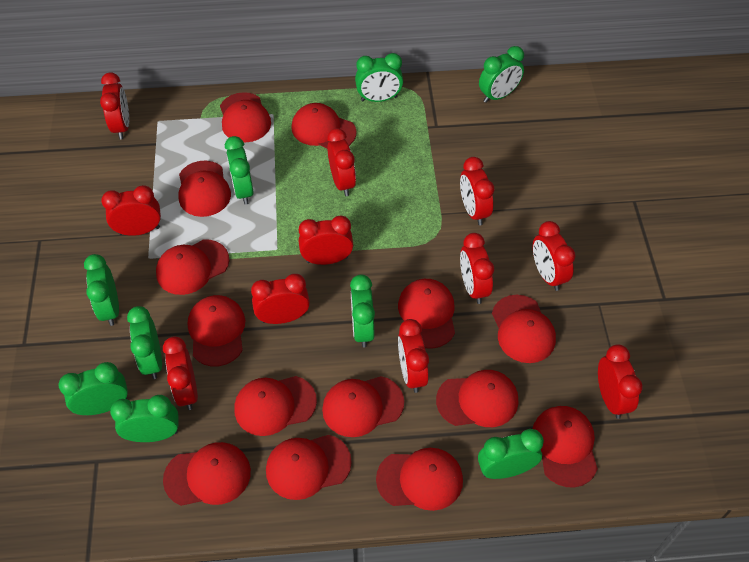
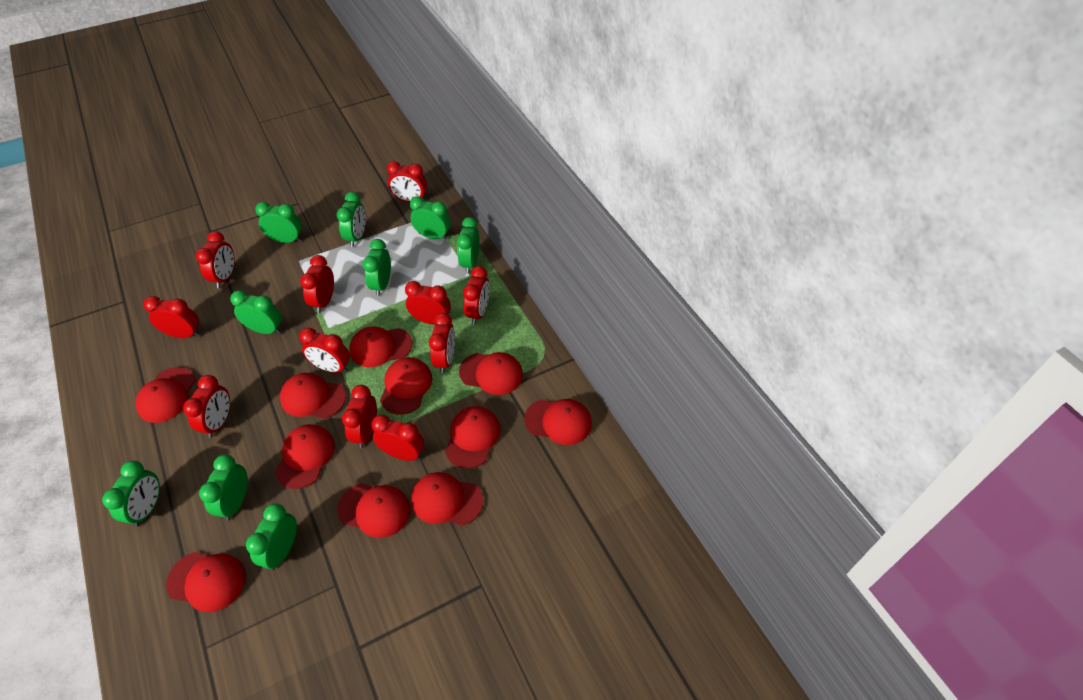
red cap: 14 -> 11

